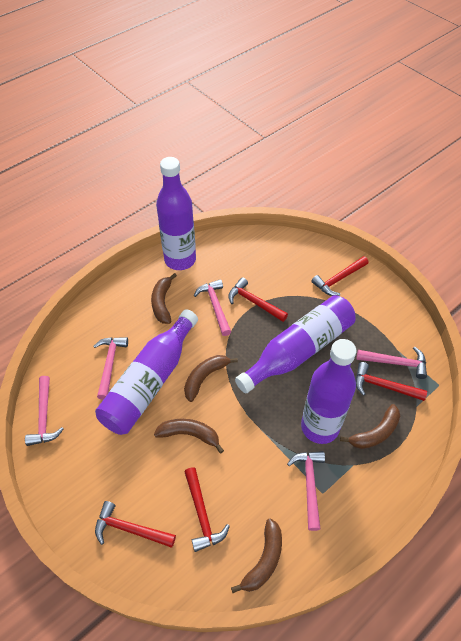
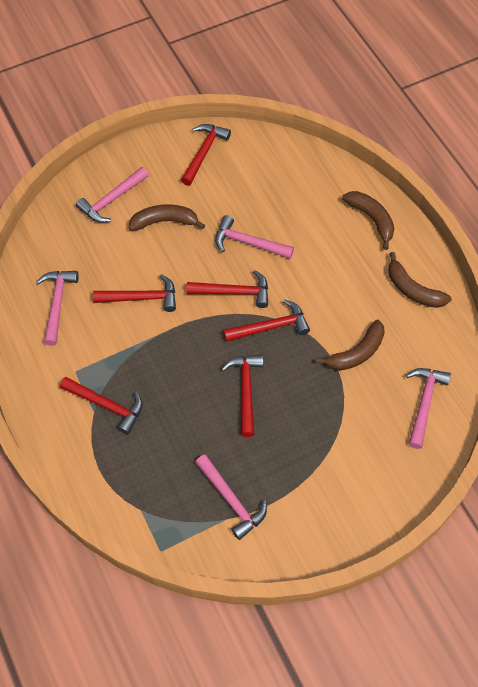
brown banana: 5 -> 4
purple bottle: 4 -> 0
red hammer: 5 -> 6

